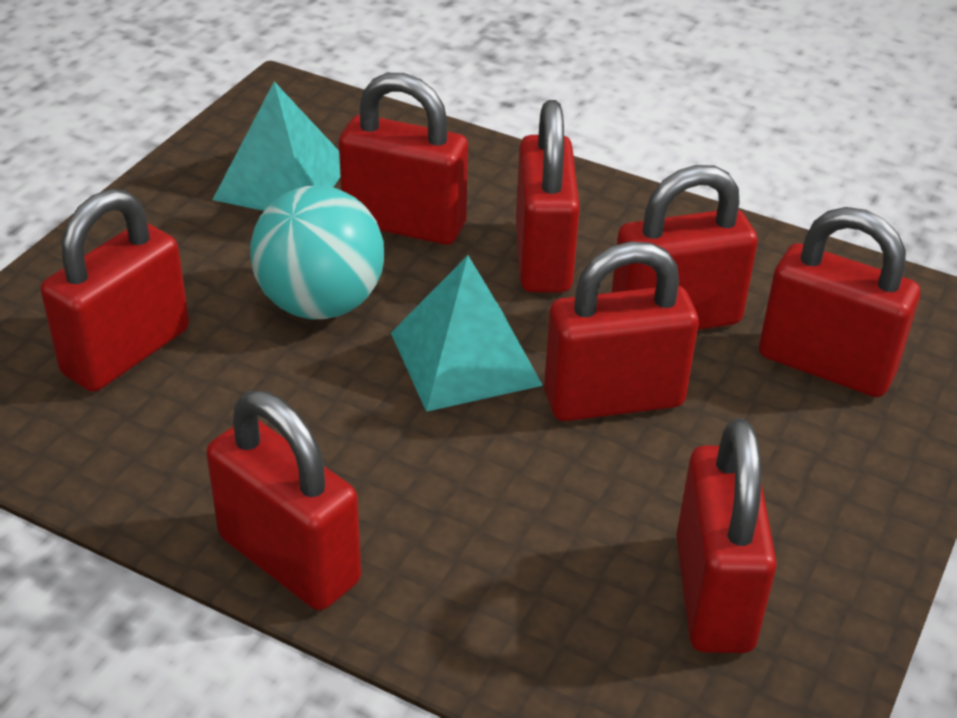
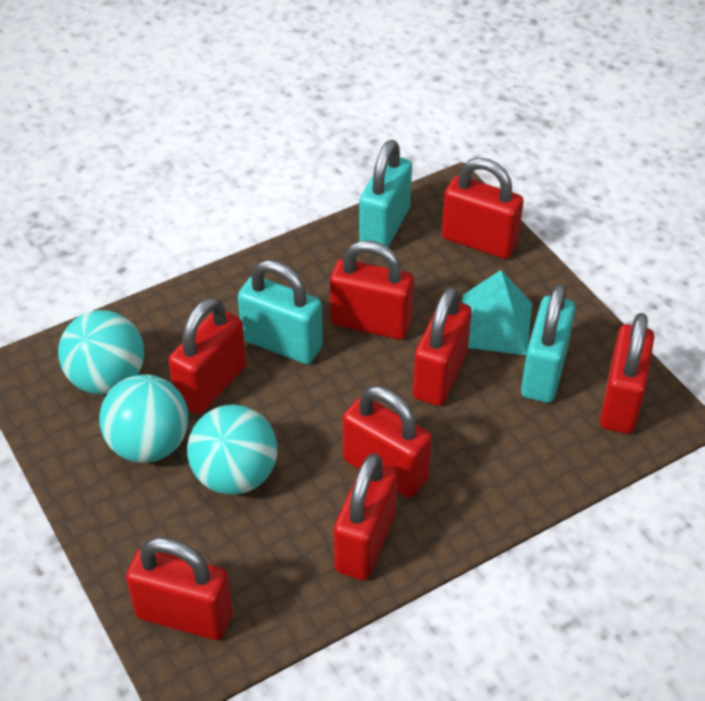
turquoise ball: 1 -> 3
turquoise padlock: 0 -> 3
turquoise pyramid: 2 -> 1

